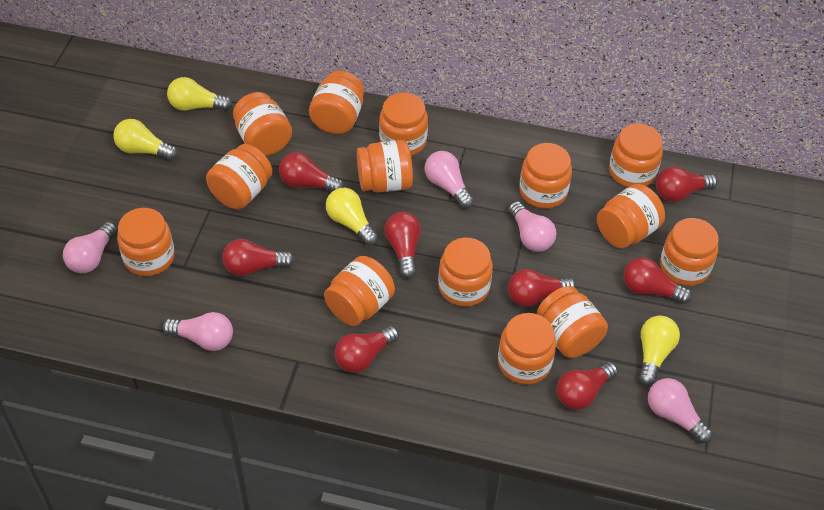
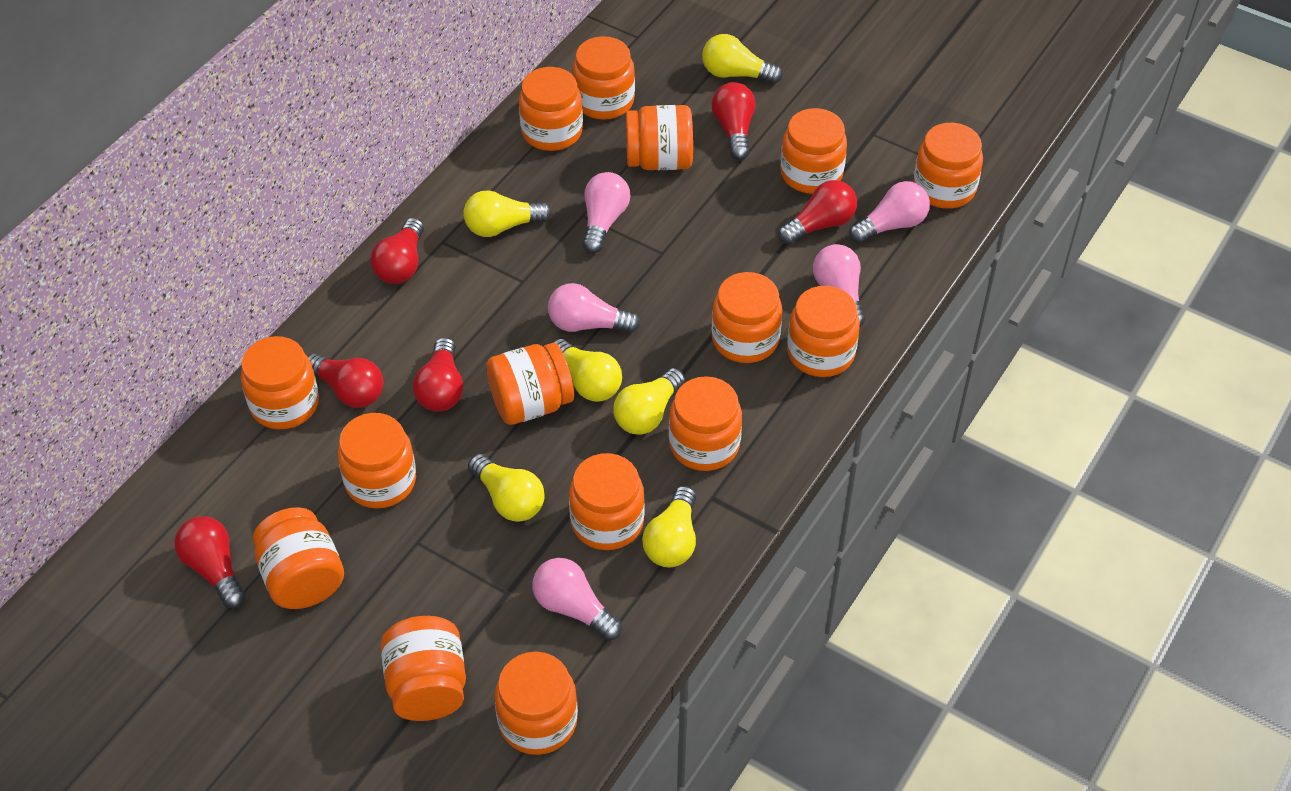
orange jar: 14 -> 15
red light bulb: 8 -> 6
yellow light bulb: 4 -> 6

